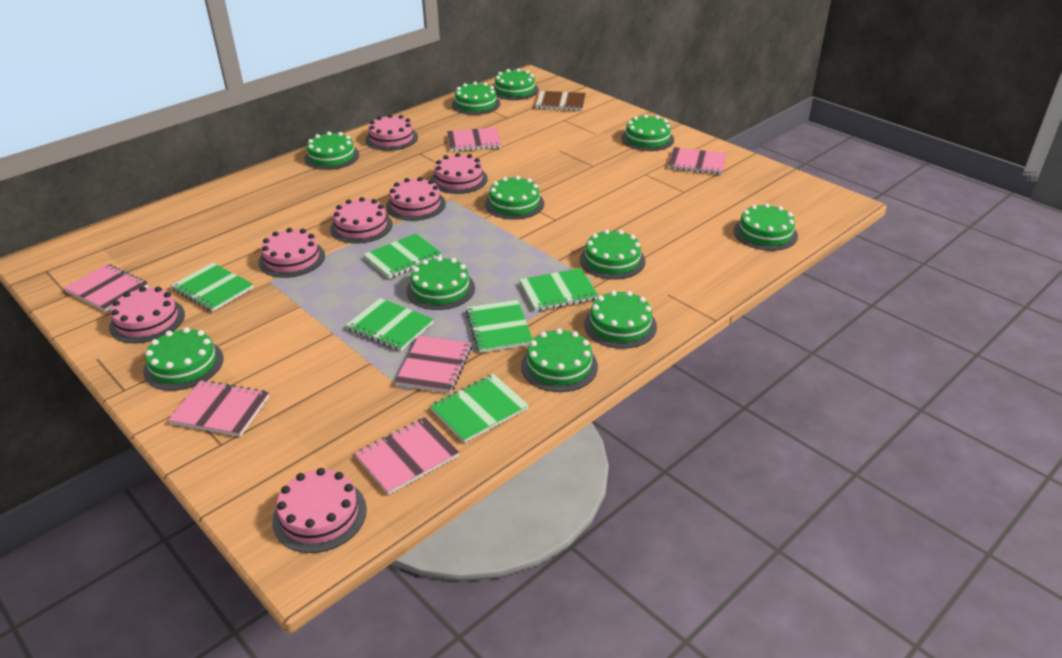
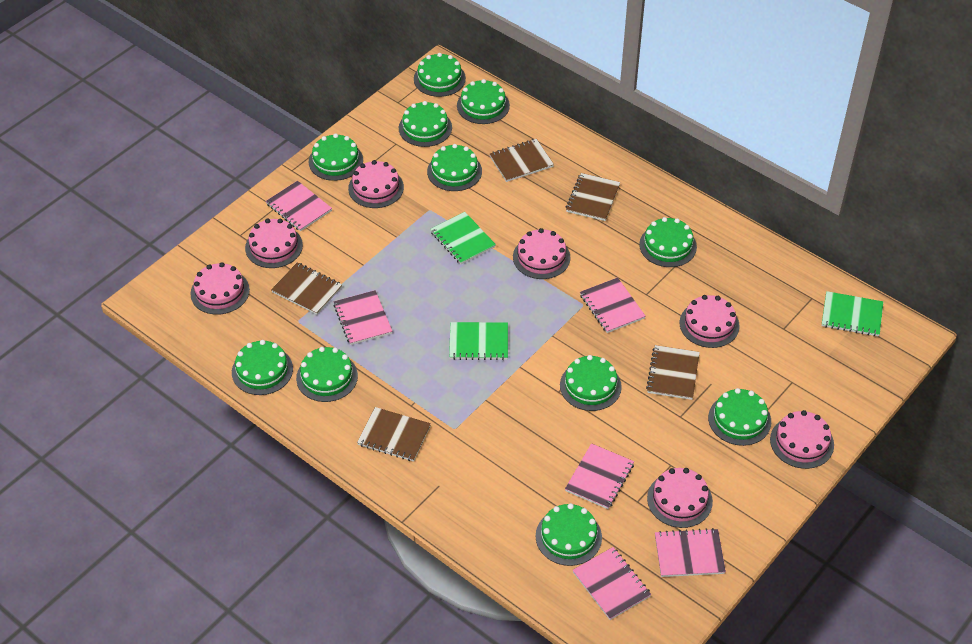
brown notebook: 1 -> 5
green notebook: 6 -> 3

